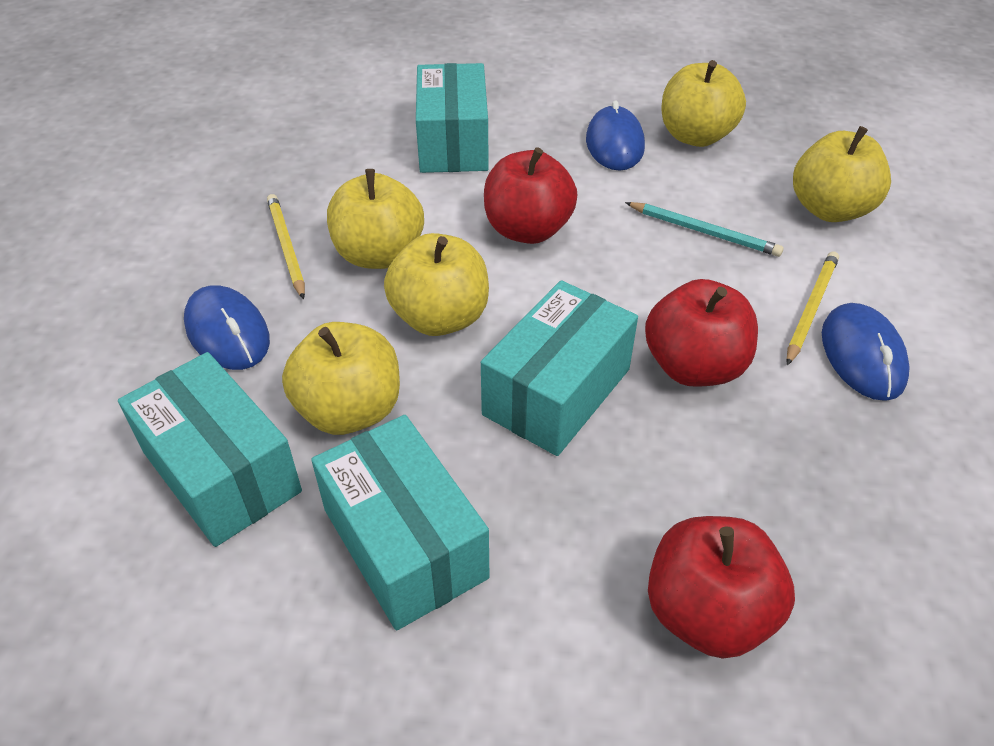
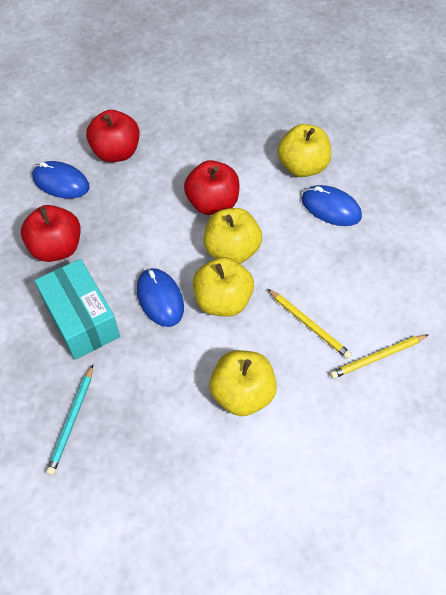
turquoise box: 4 -> 1
yellow apple: 5 -> 4

